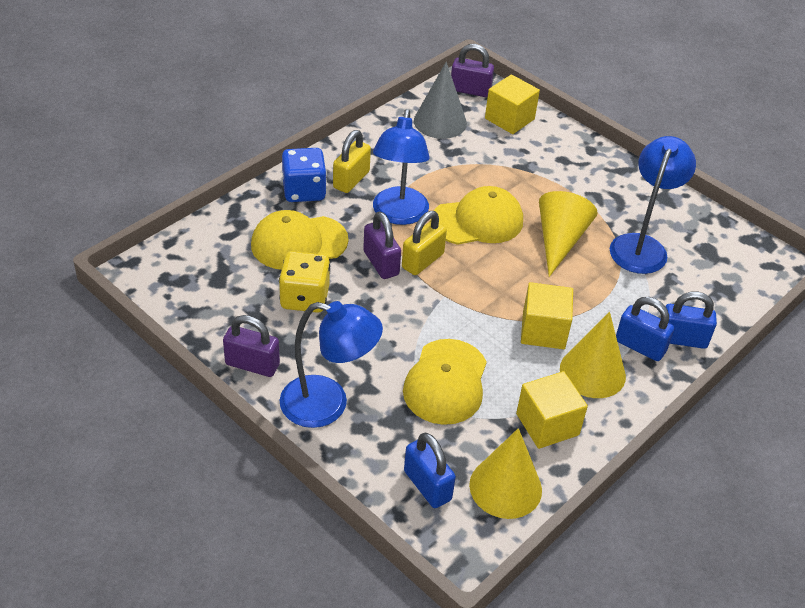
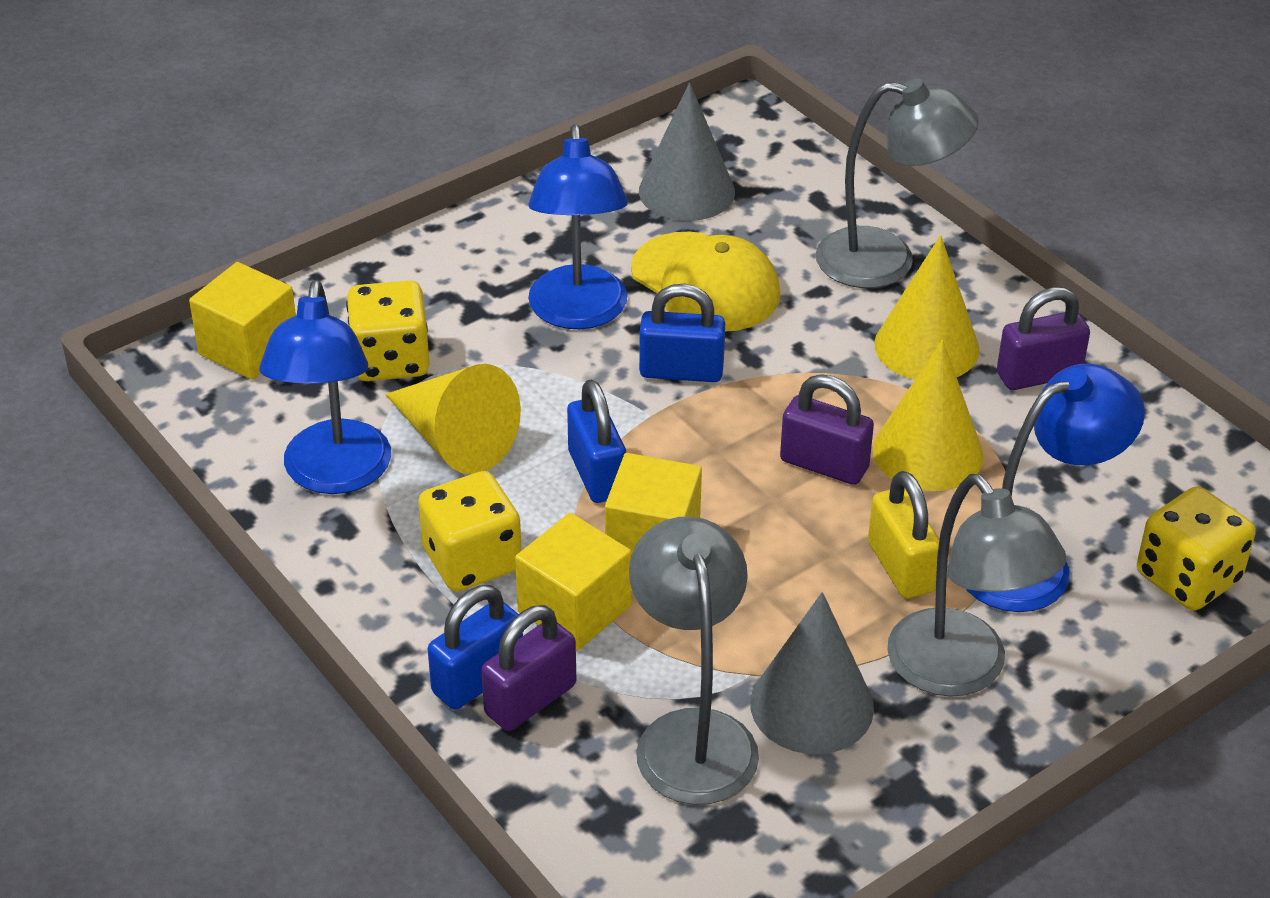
blue dice: 1 -> 0
grey cone: 1 -> 2
grey lamp: 0 -> 3
yellow cap: 3 -> 1
yellow dice: 1 -> 3
yellow padlock: 2 -> 1

